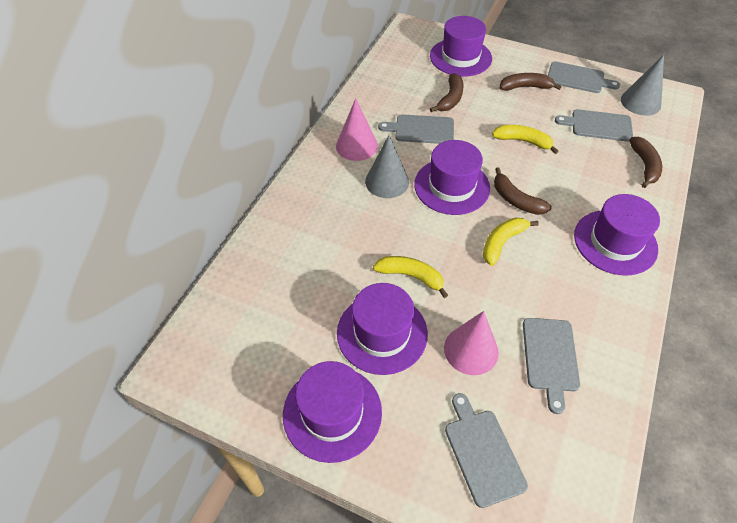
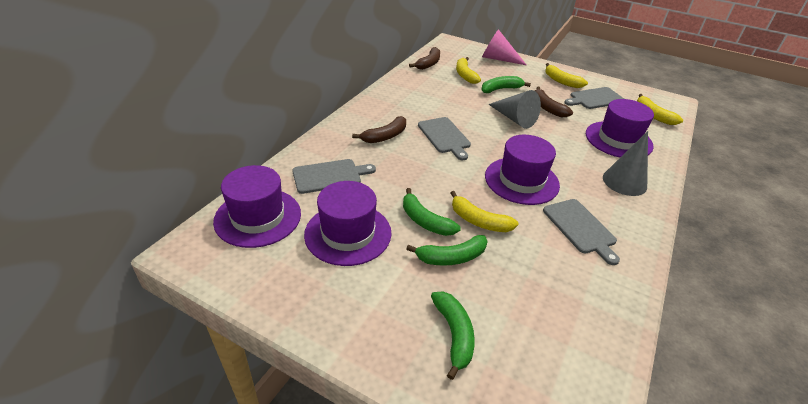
brown banana: 4 -> 3
green banana: 0 -> 4
grey cutting board: 5 -> 4
pink cone: 2 -> 1
purple hat: 5 -> 4
yellow banana: 3 -> 4

